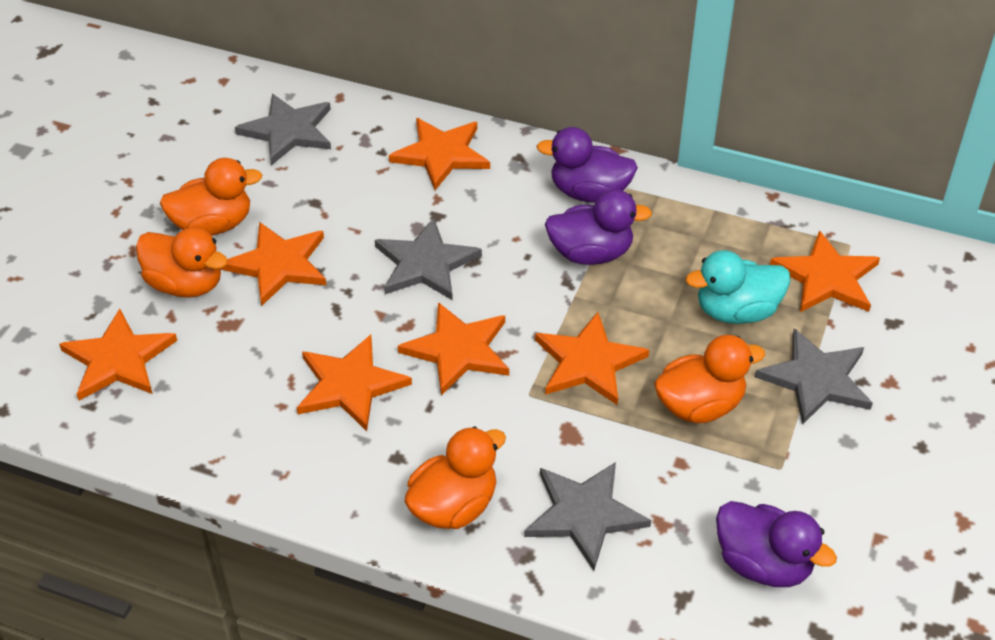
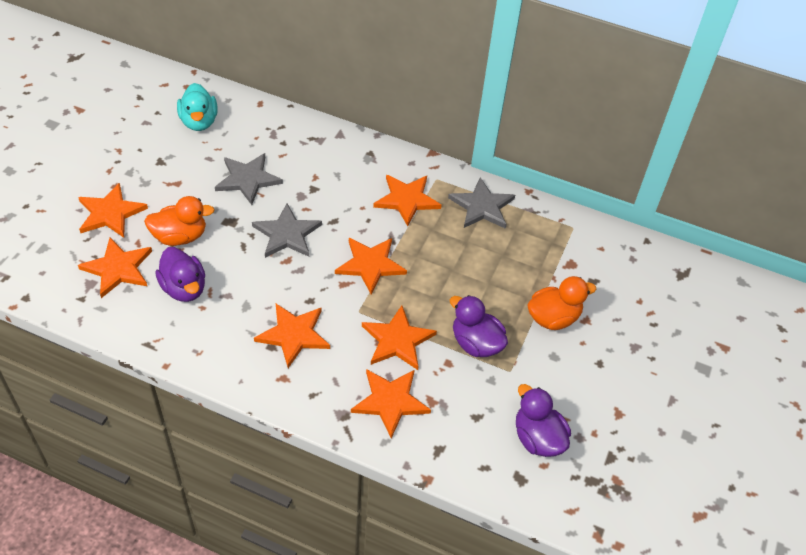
grey star: 4 -> 3
orange duck: 4 -> 2

